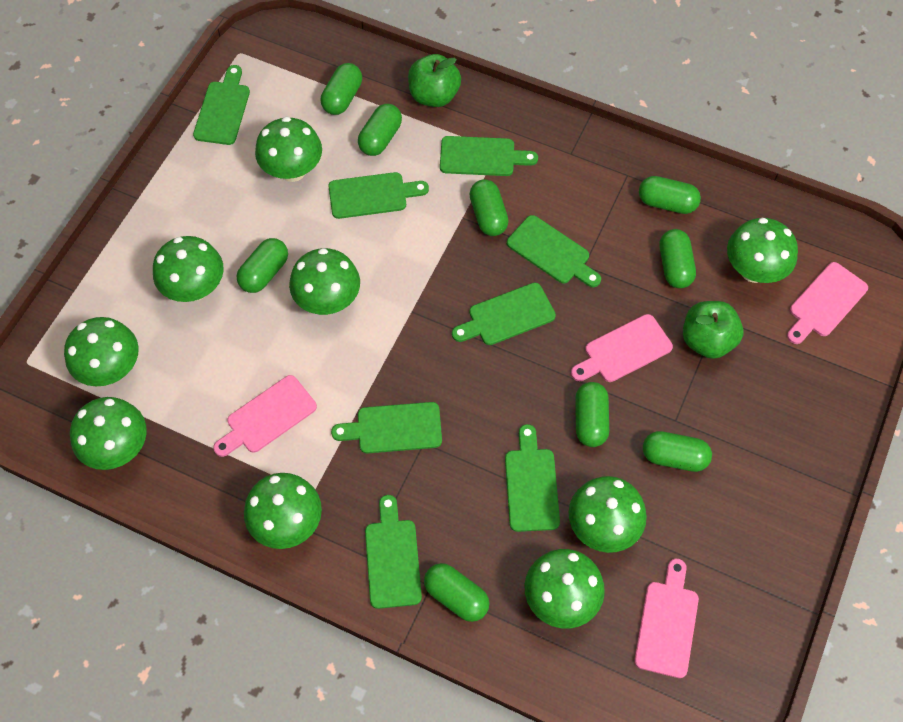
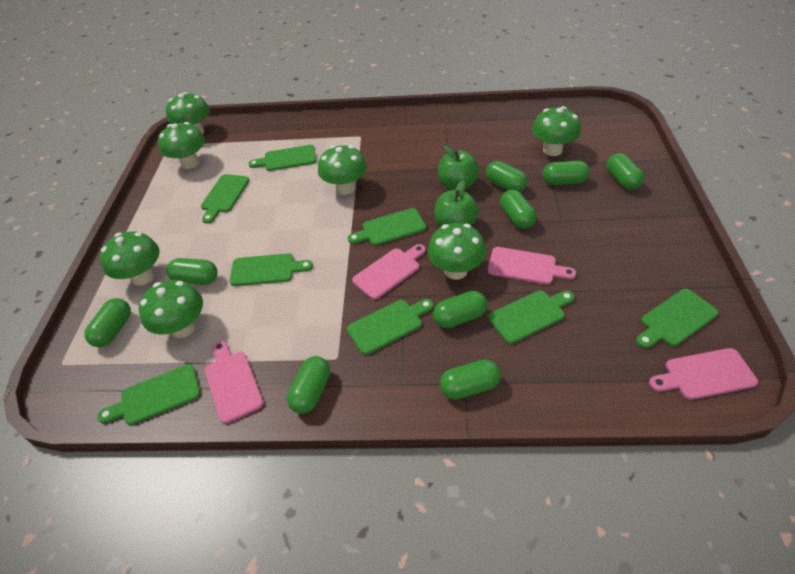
green mushroom: 9 -> 7

